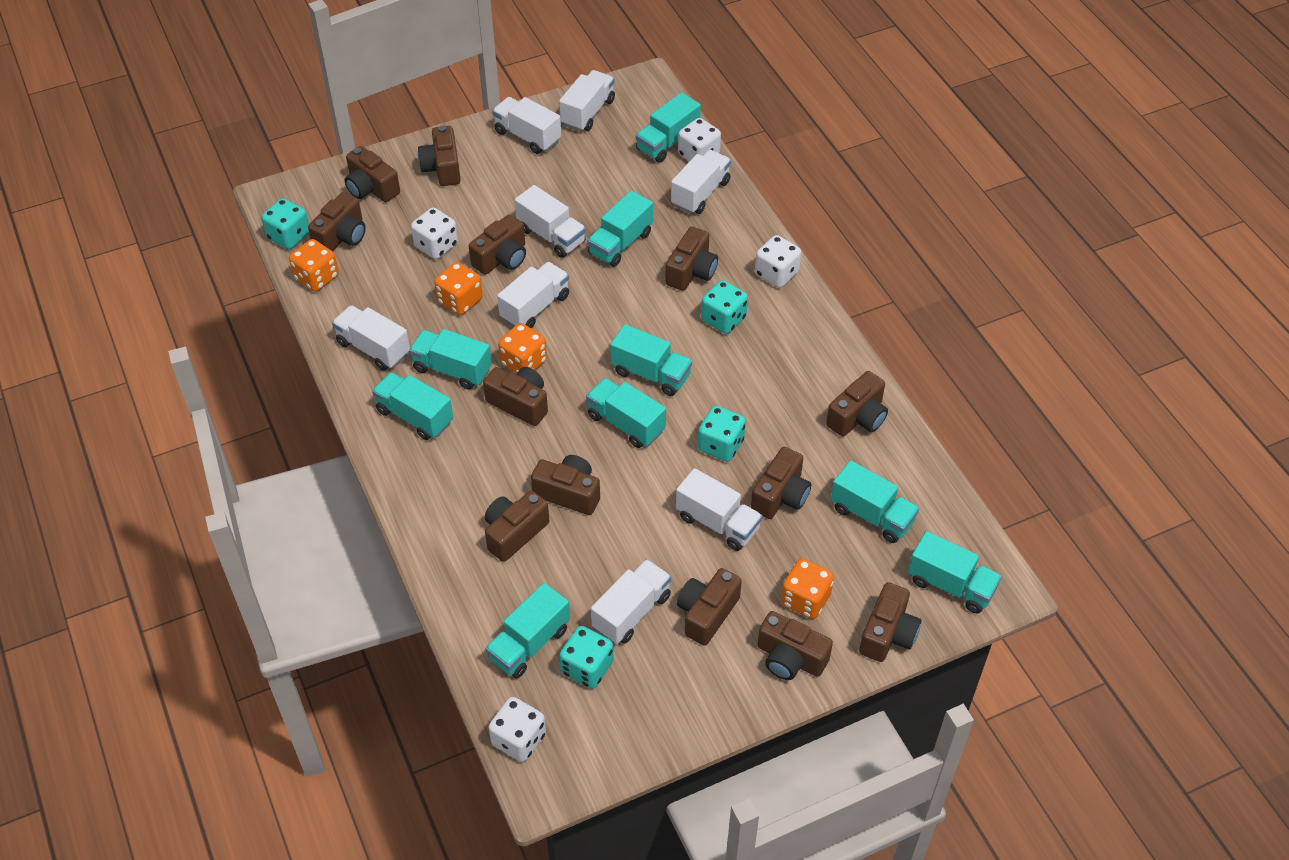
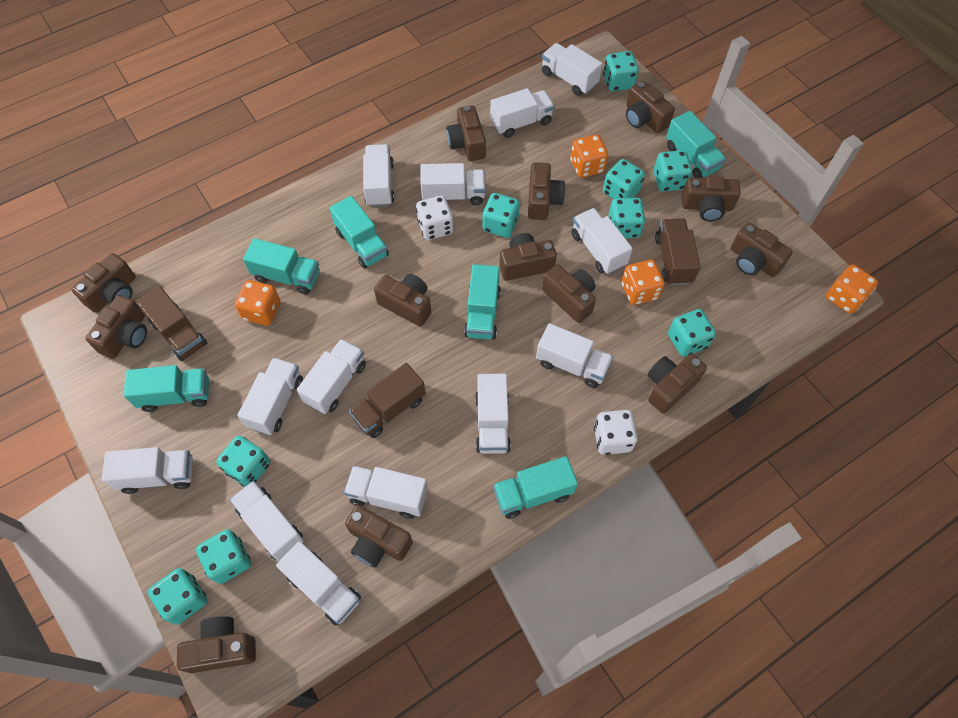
brown truck: 0 -> 3
turquoise dice: 4 -> 9
turquoise truck: 9 -> 6
white dice: 4 -> 2
white truck: 8 -> 13

